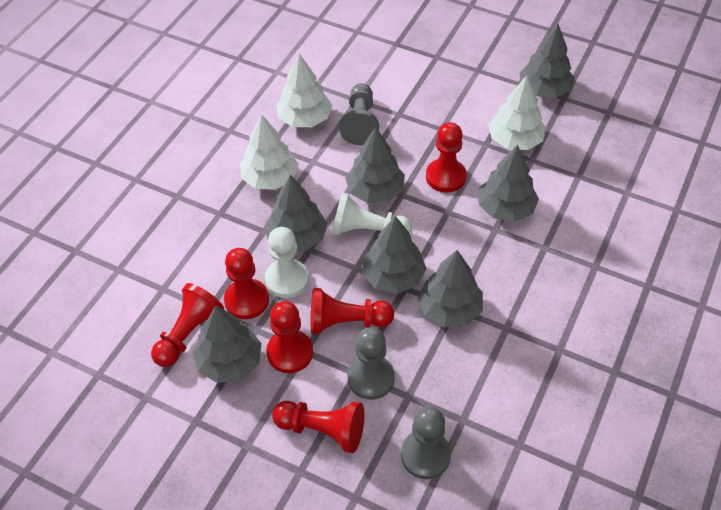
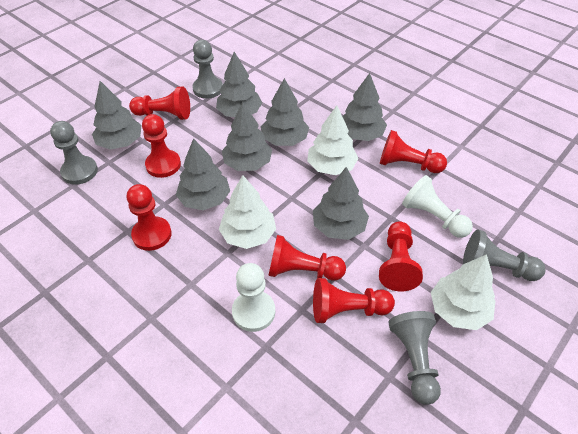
grey pawn: 3 -> 4
red pawn: 6 -> 7

